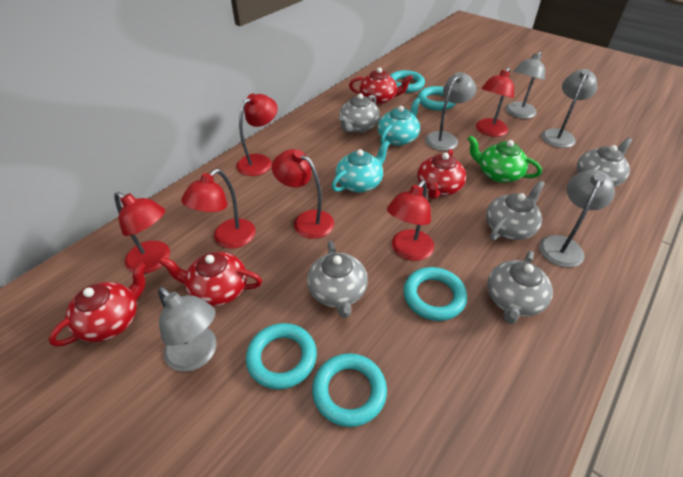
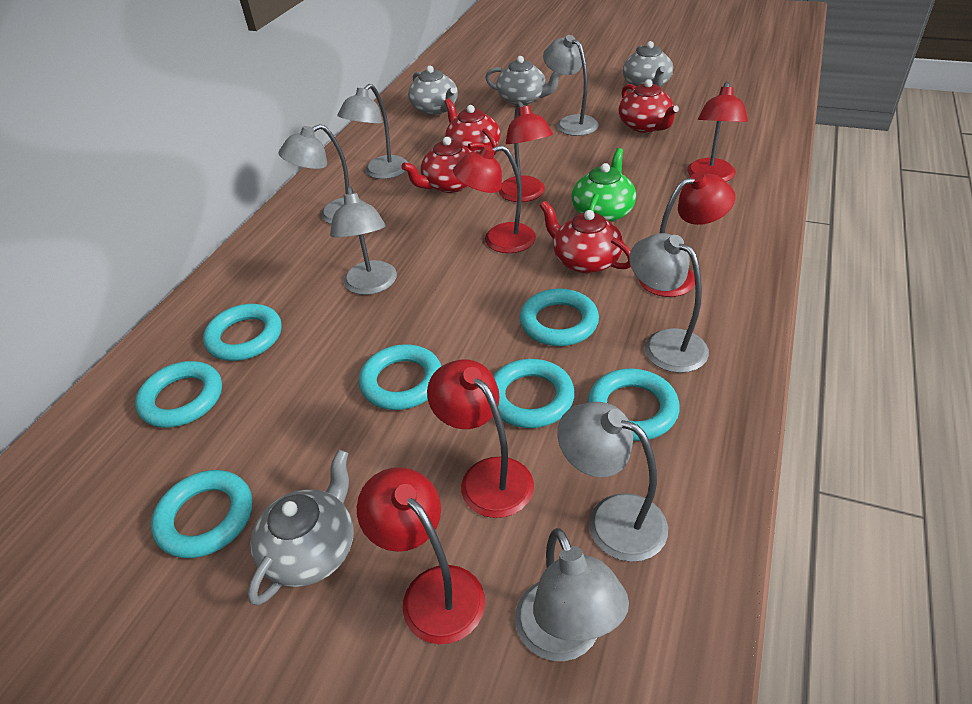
grey lamp: 5 -> 7
grey teapot: 5 -> 4
turquoise ring: 5 -> 7
turquoise teapot: 2 -> 0

